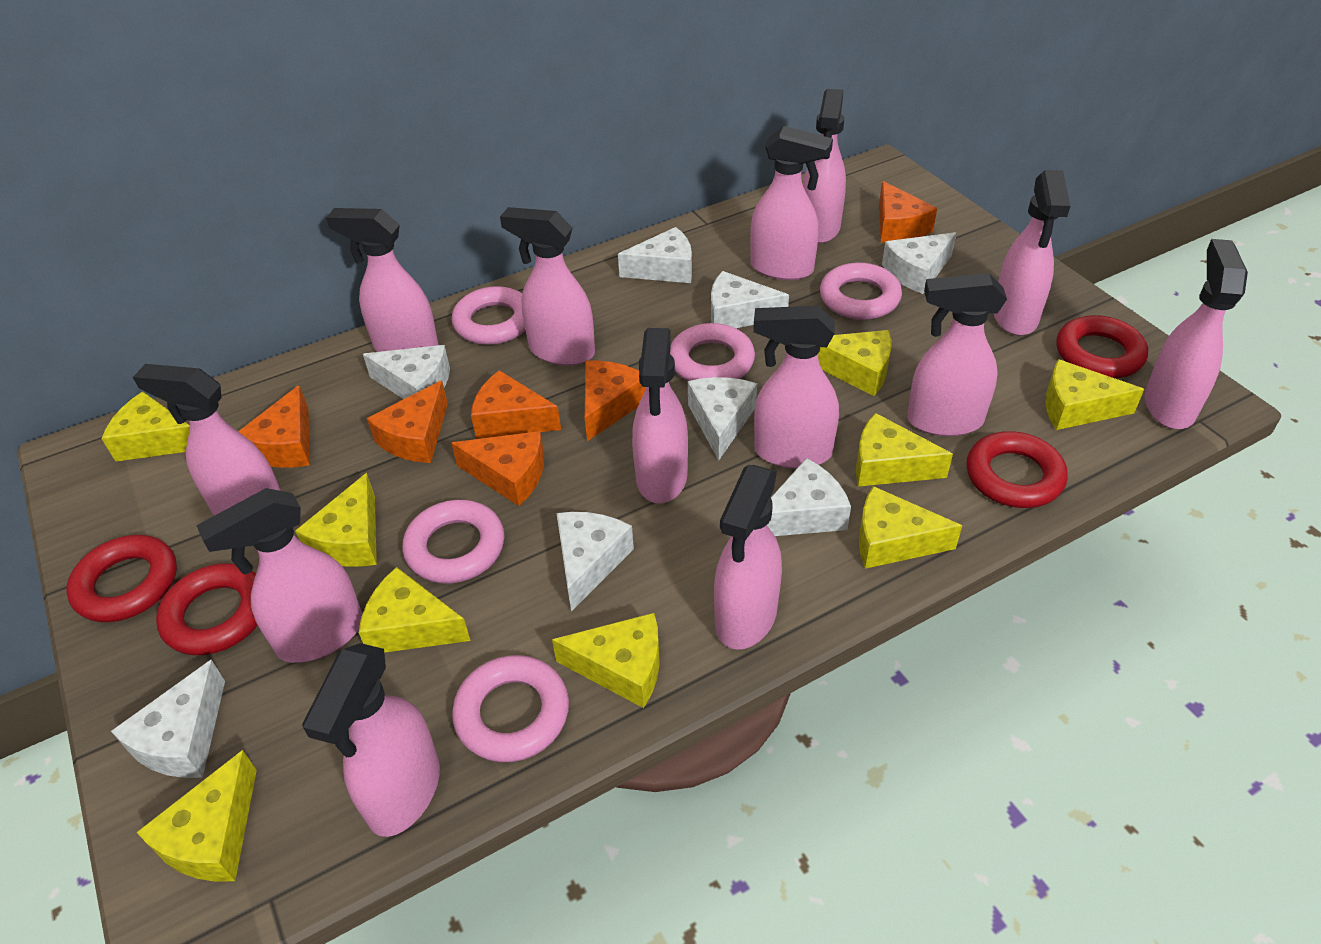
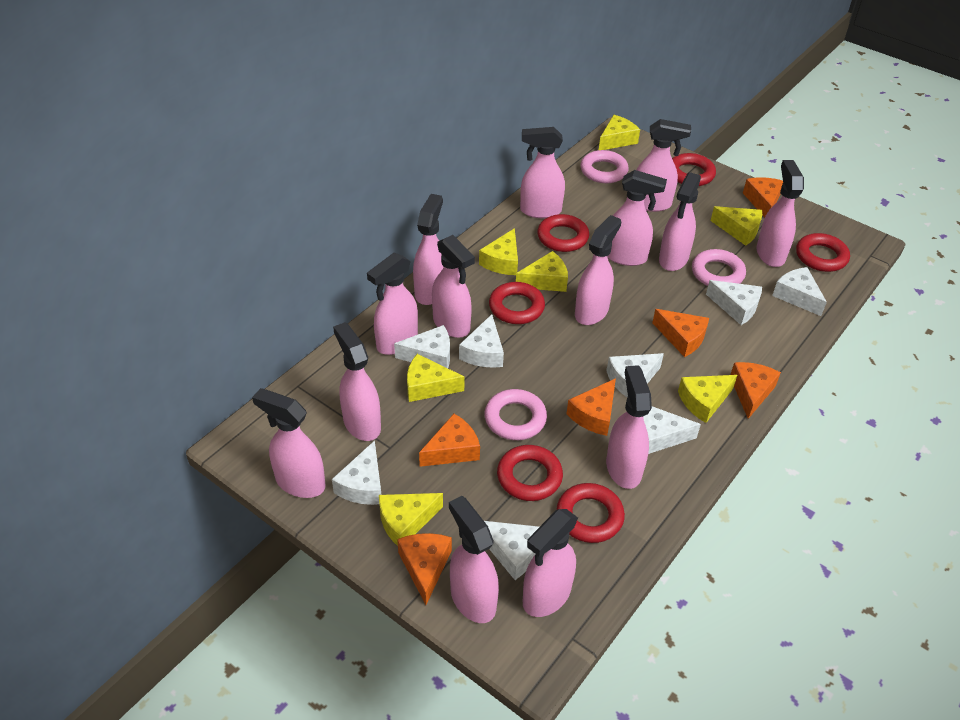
pink ring: 5 -> 3
pink spray bottle: 13 -> 14
red ring: 4 -> 6
yellow cheese: 9 -> 7

